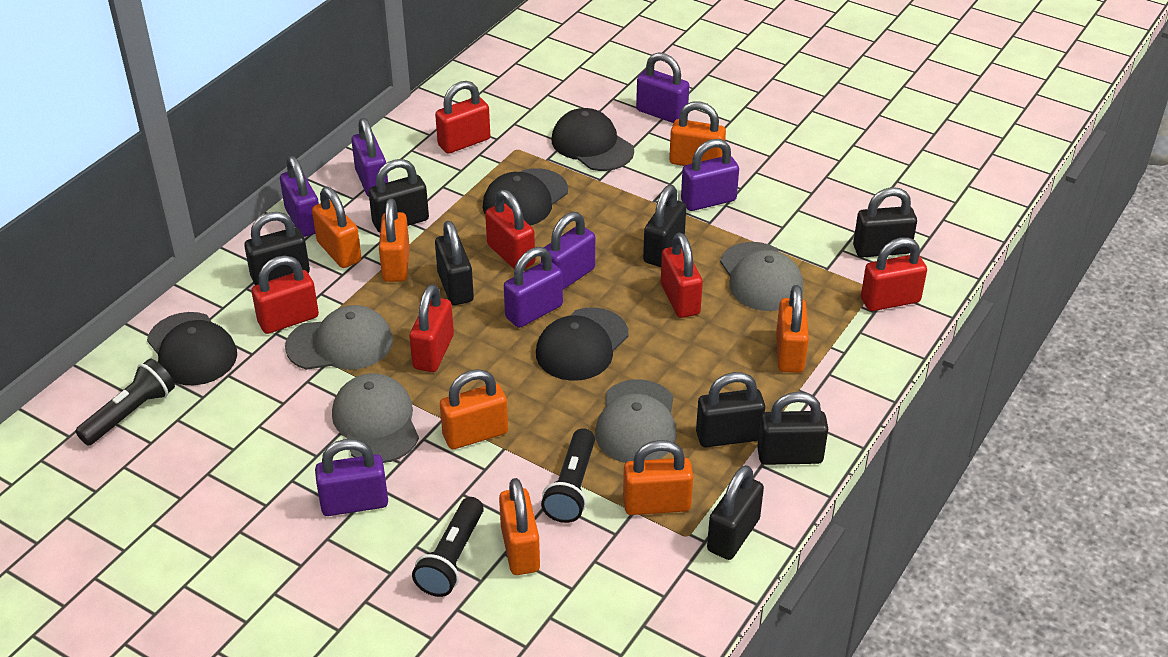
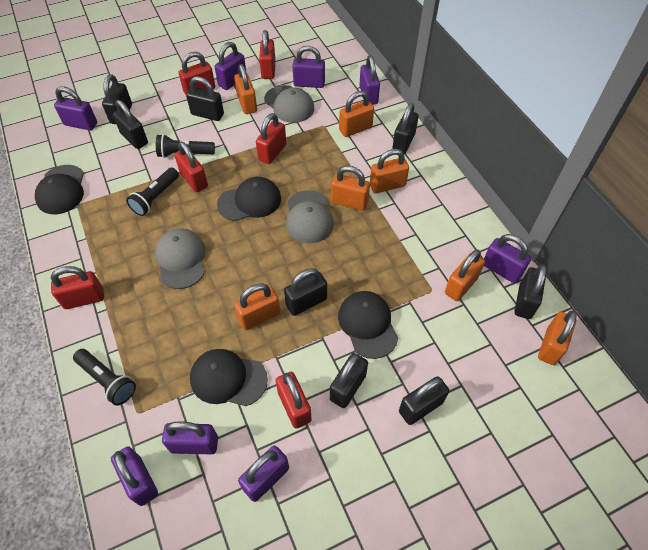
grey cap: 4 -> 3
purple padlock: 7 -> 8

